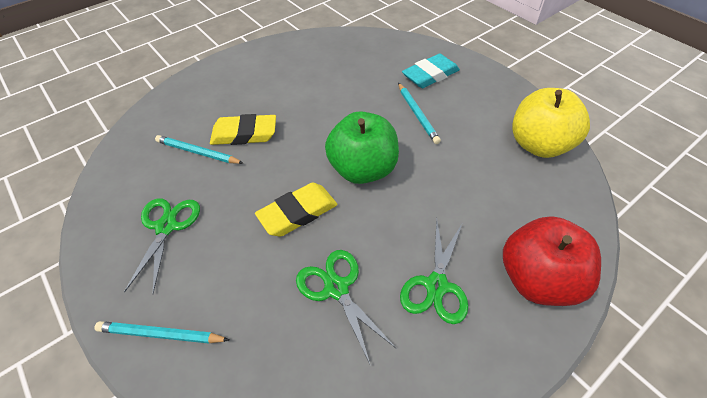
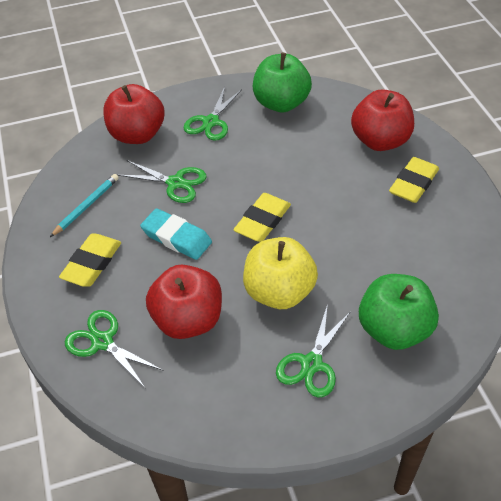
green apple: 1 -> 2
green scissors: 3 -> 4
red apple: 1 -> 3
turquoise pencil: 3 -> 1
yellow eraser: 2 -> 3

